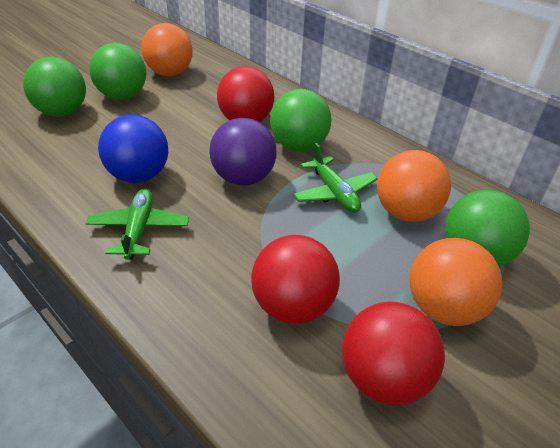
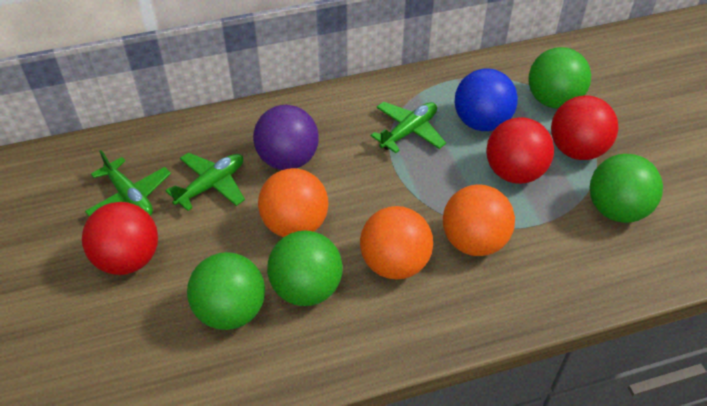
green plane: 2 -> 3

